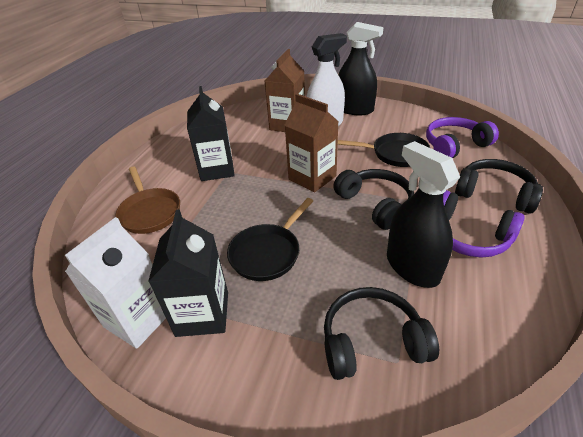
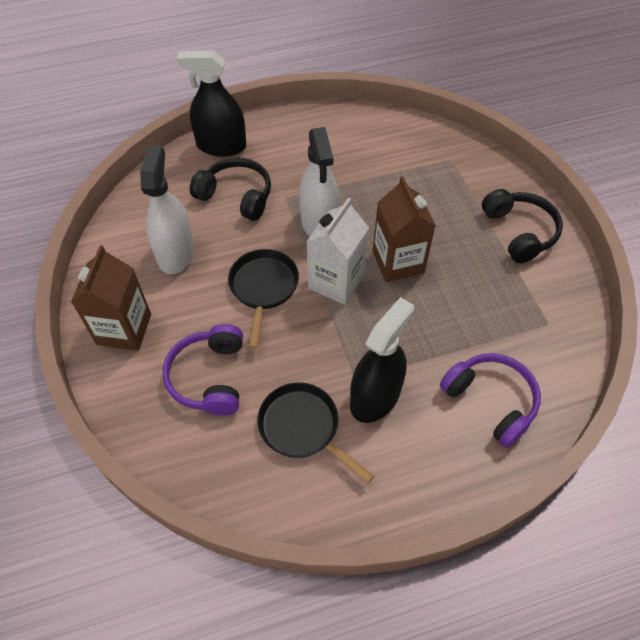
black carton: 2 -> 0
black headphones: 3 -> 2
brown pan: 1 -> 0
white spray bottle: 1 -> 2

